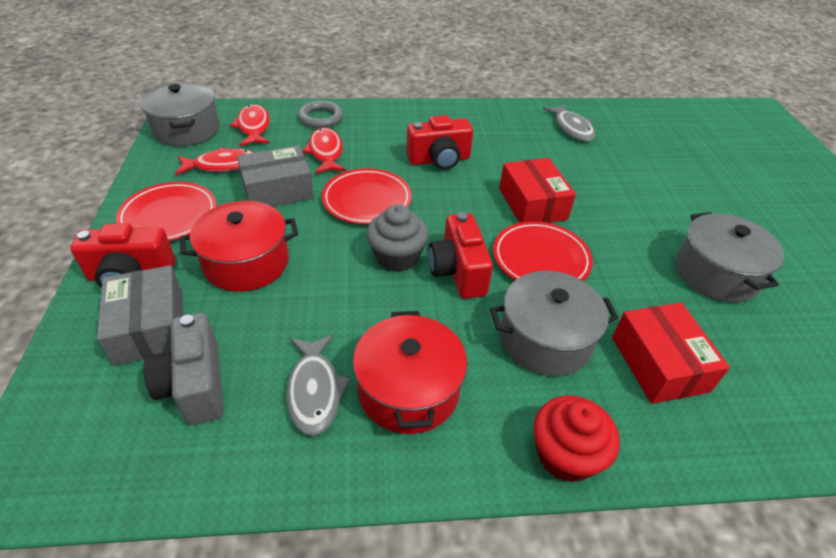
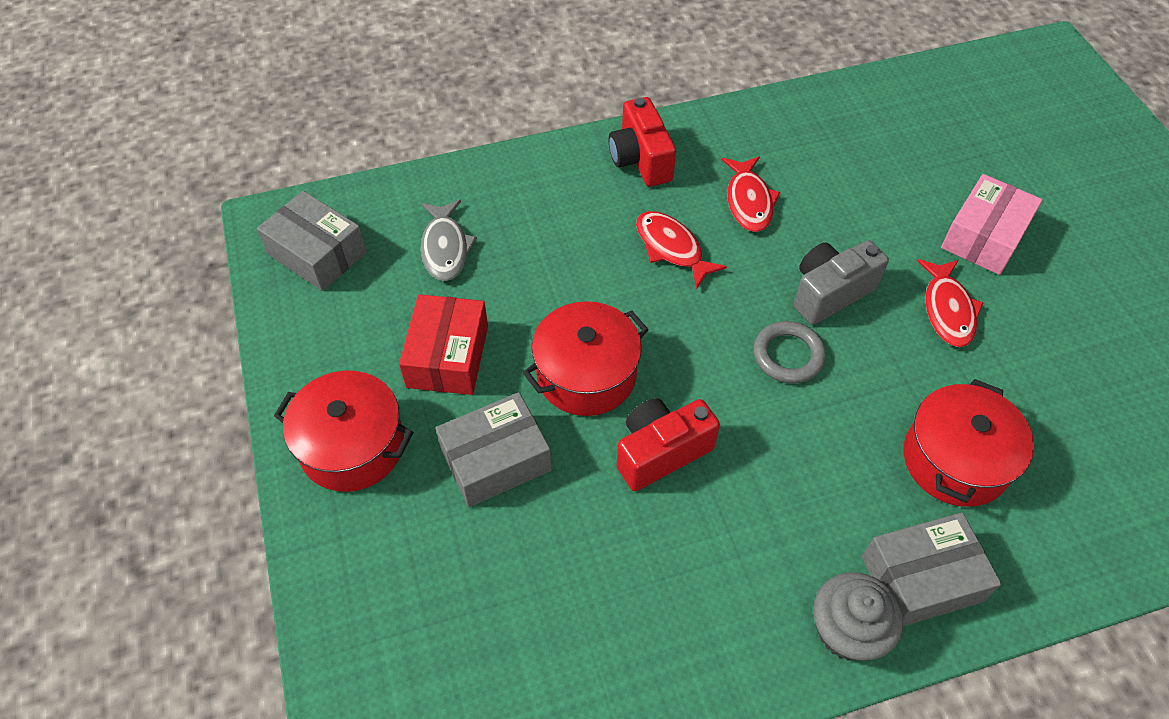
grey box: 2 -> 3
grey fish: 2 -> 1
grey pot: 3 -> 0
pink box: 0 -> 1
red box: 2 -> 1
red camera: 3 -> 2
red cupcake: 1 -> 0
red plate: 3 -> 0
red pot: 2 -> 3

